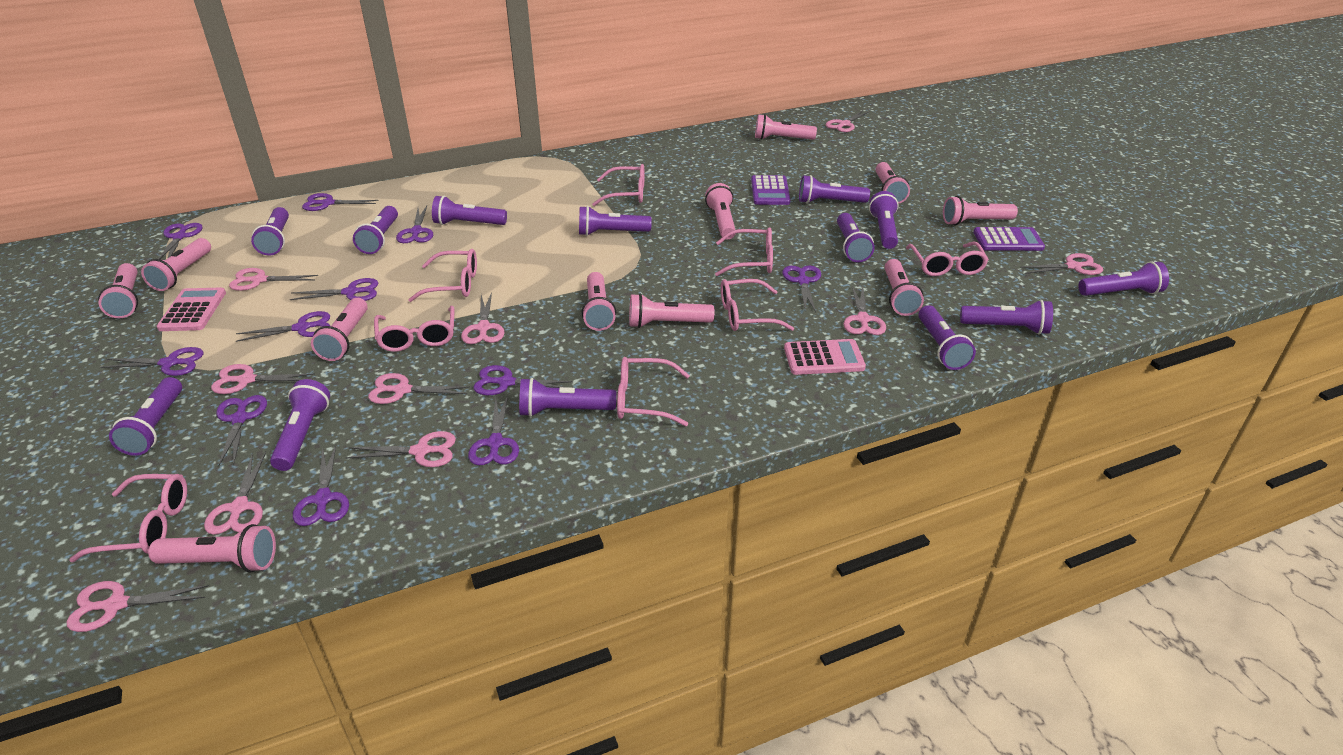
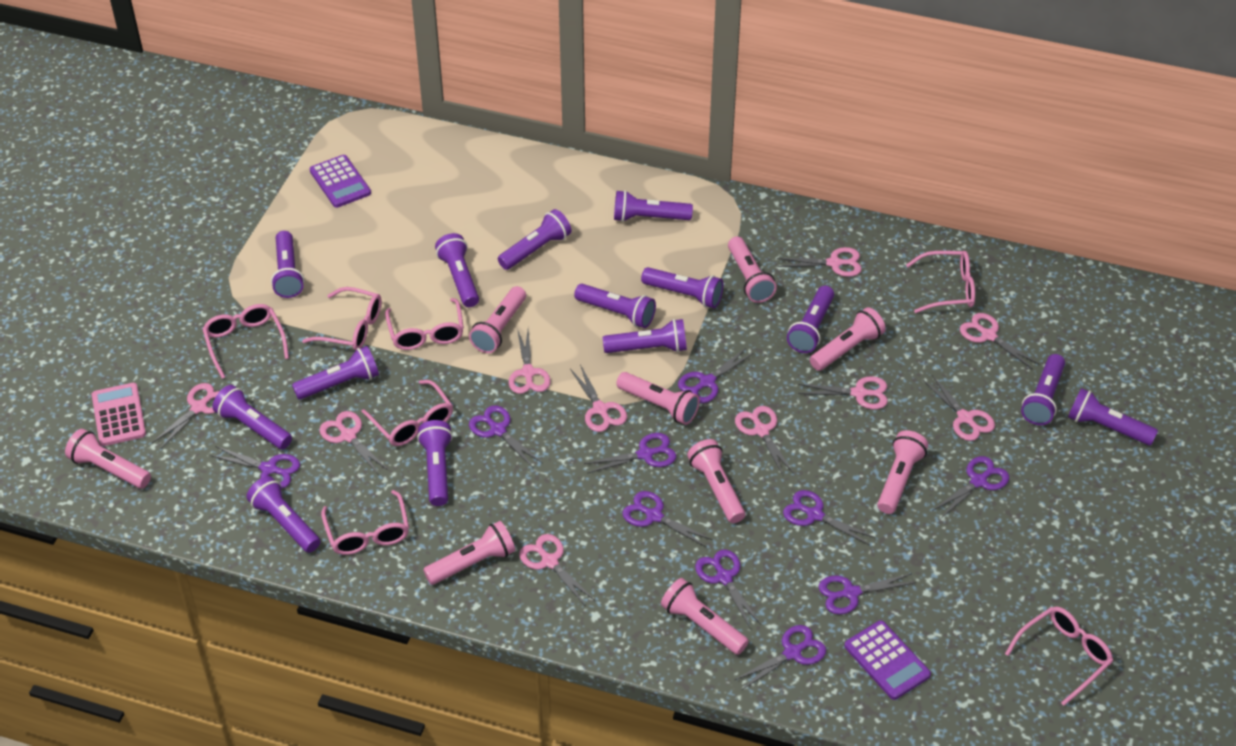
pink calculator: 2 -> 1
pink flashlight: 11 -> 9
pink glasses: 8 -> 7
purple flashlight: 13 -> 14
purple scissors: 11 -> 10

